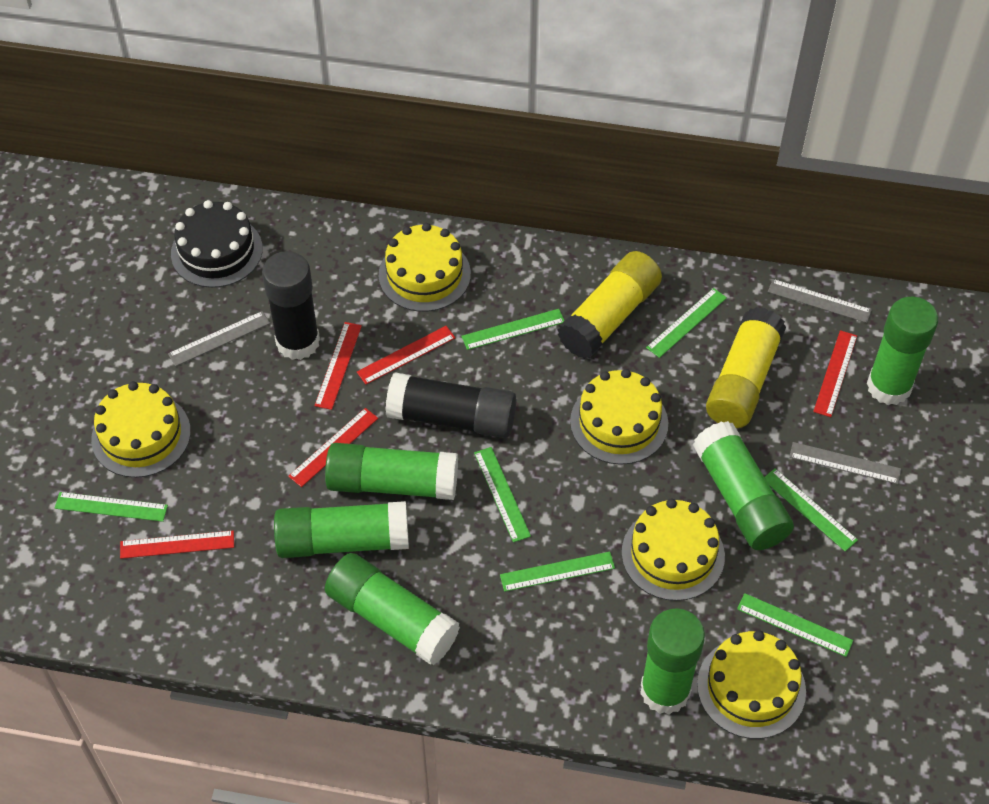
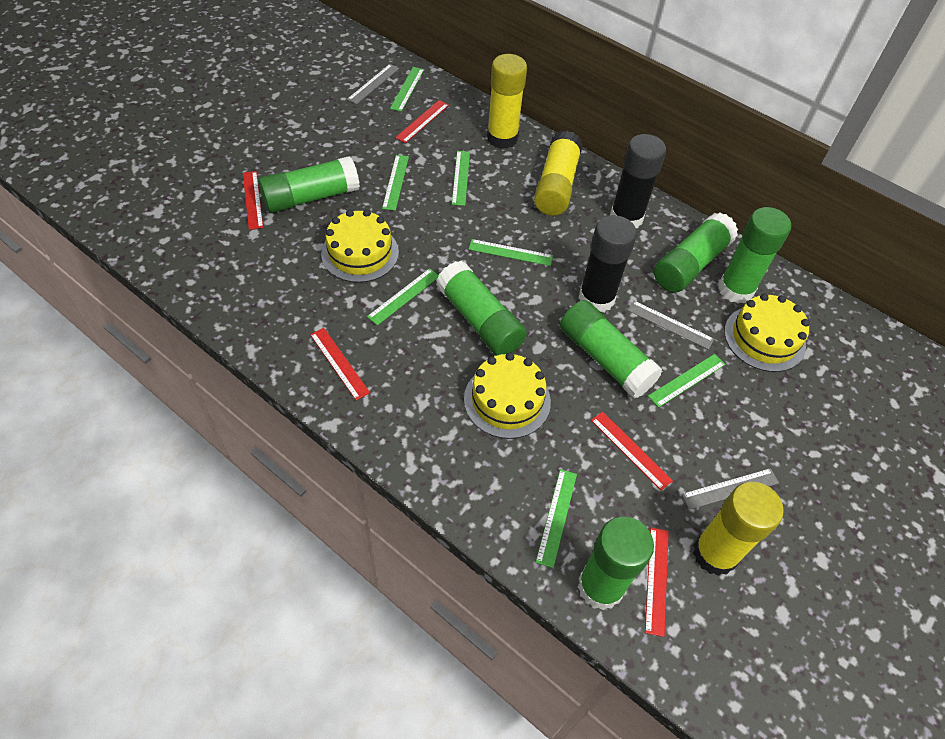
black cake: 1 -> 0
yellow cake: 5 -> 3
yellow glue stick: 2 -> 3

